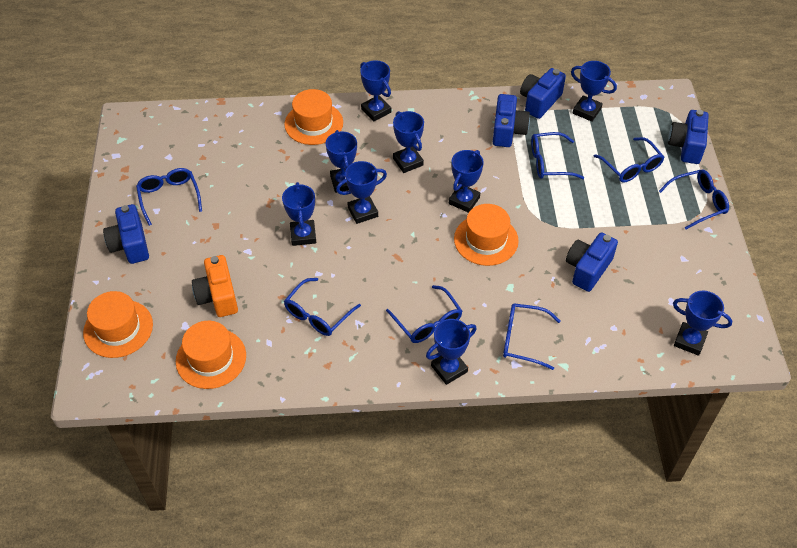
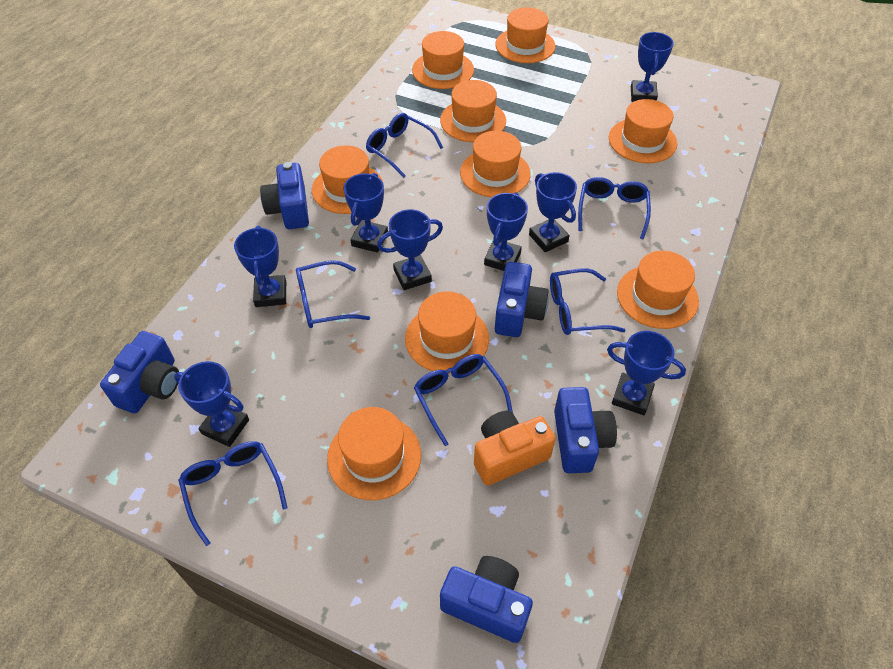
blue glasses: 7 -> 6
blue trophy: 9 -> 8
orange hat: 4 -> 9

